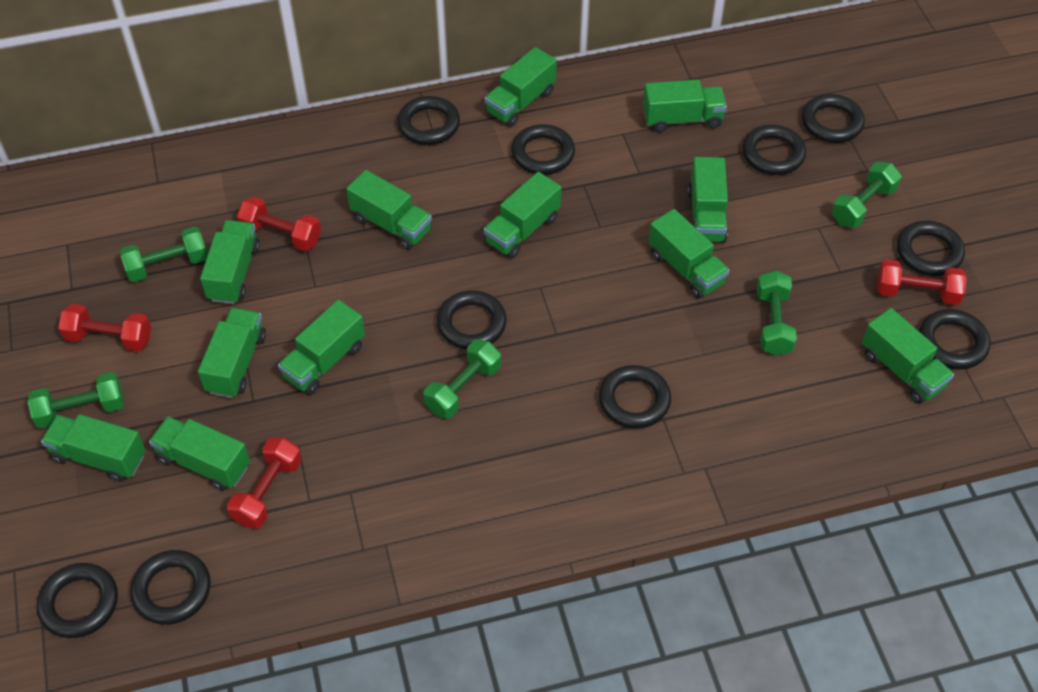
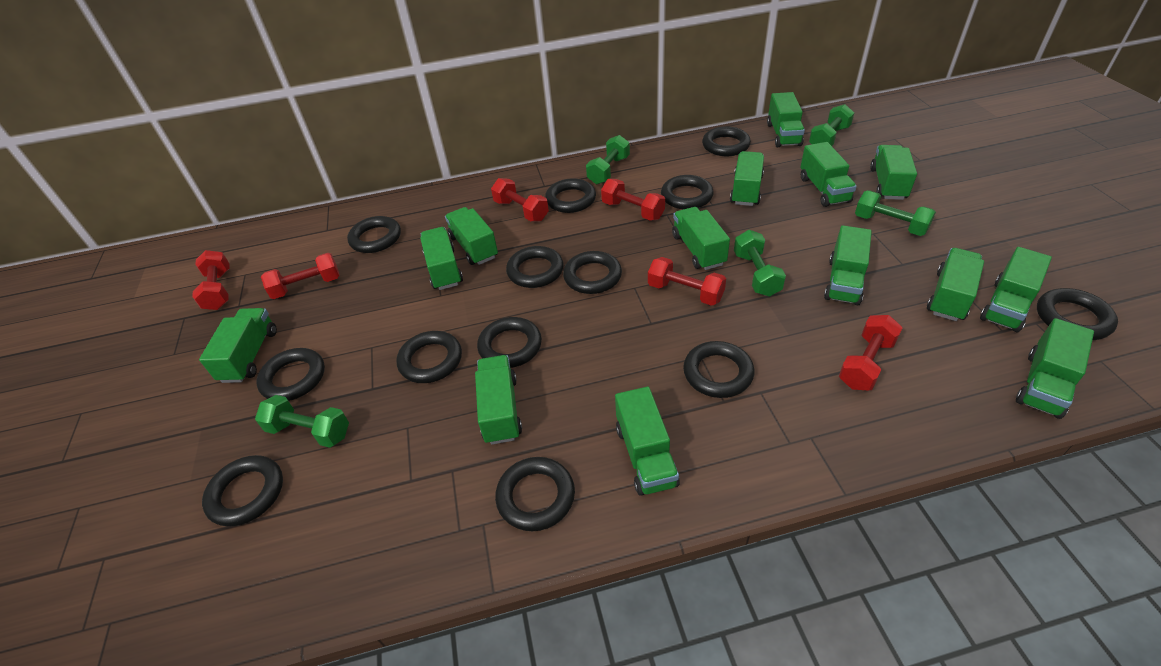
black ring: 10 -> 13
green truck: 12 -> 14
red dumbbell: 4 -> 6

